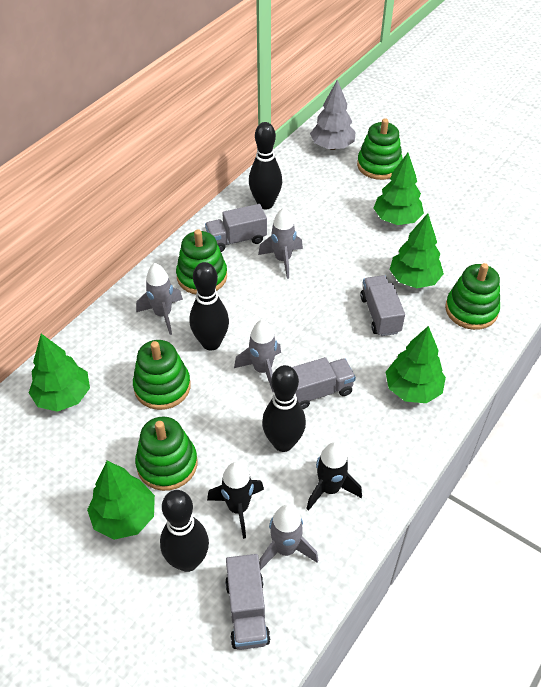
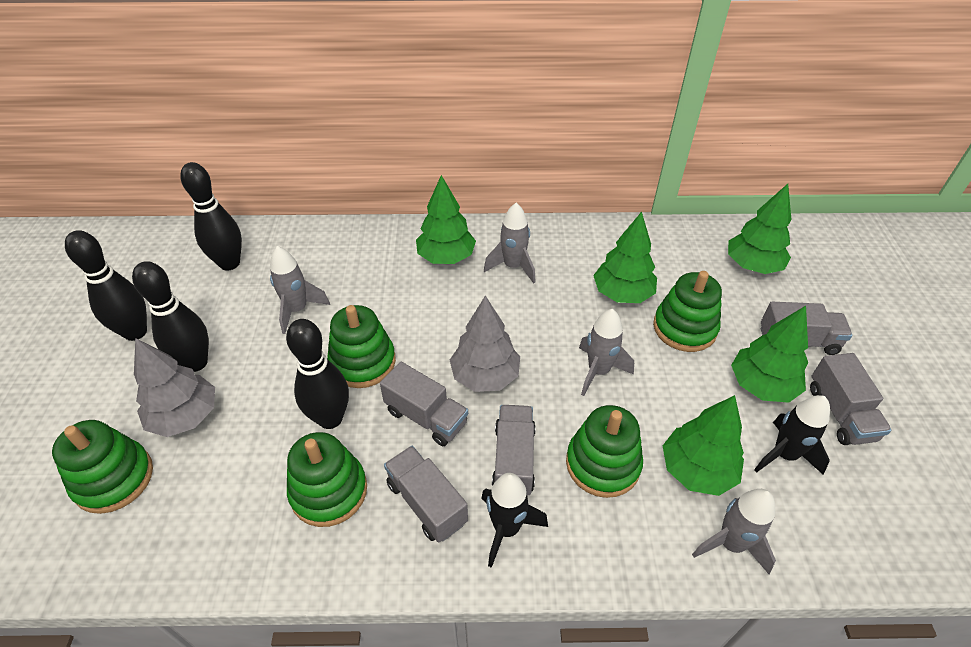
grey tree: 1 -> 2
grey truck: 4 -> 5

